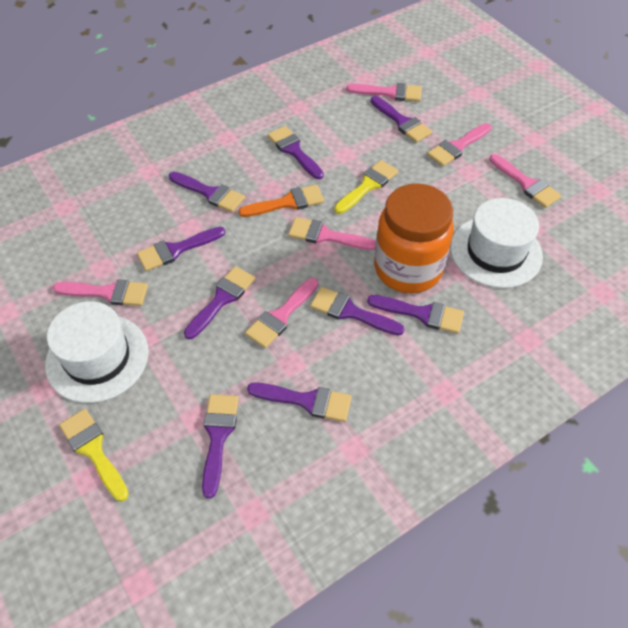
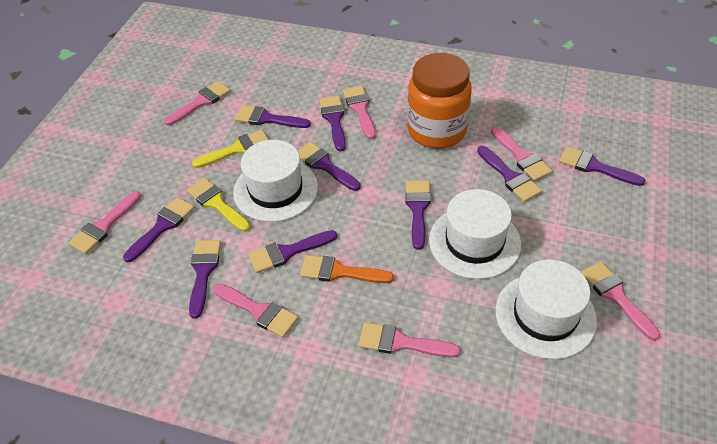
pink brush: 6 -> 7
white hat: 2 -> 3

